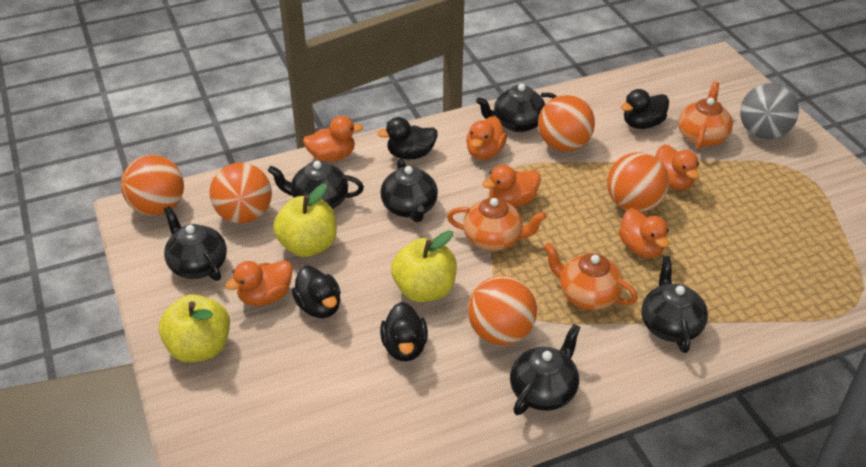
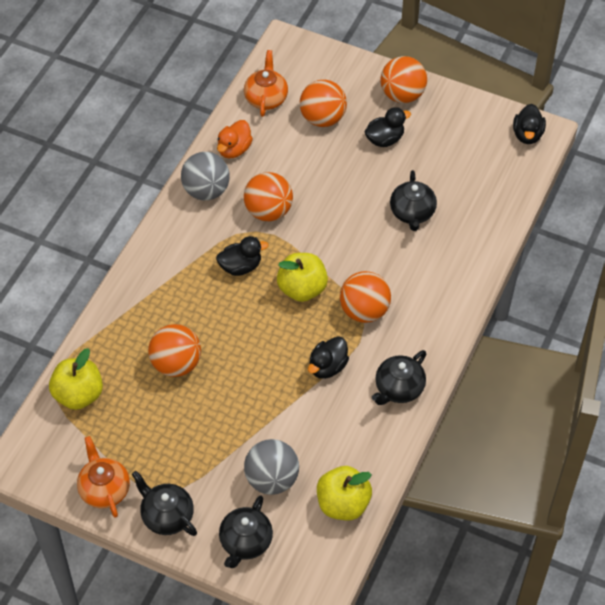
black teapot: 6 -> 4
grey ball: 1 -> 2
orange duck: 6 -> 1
orange teapot: 3 -> 2

